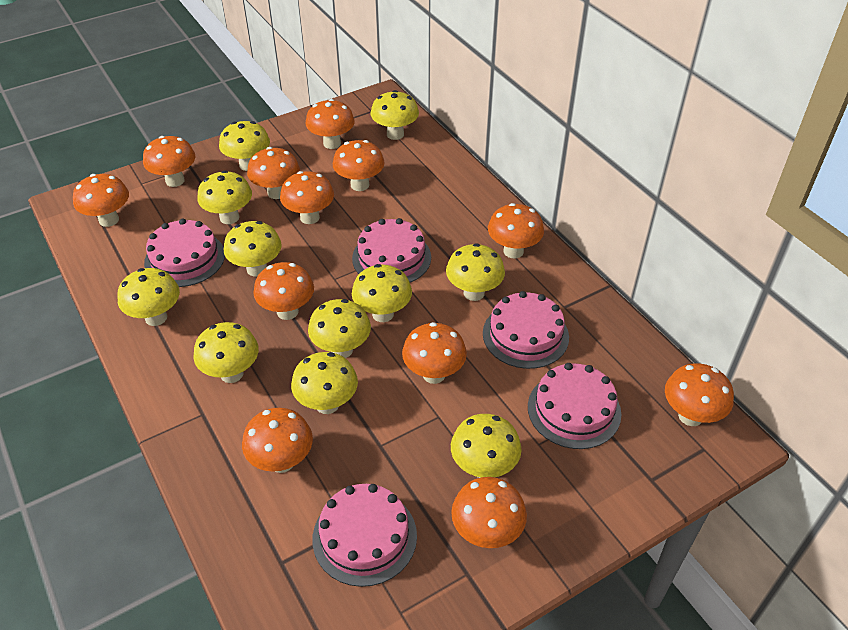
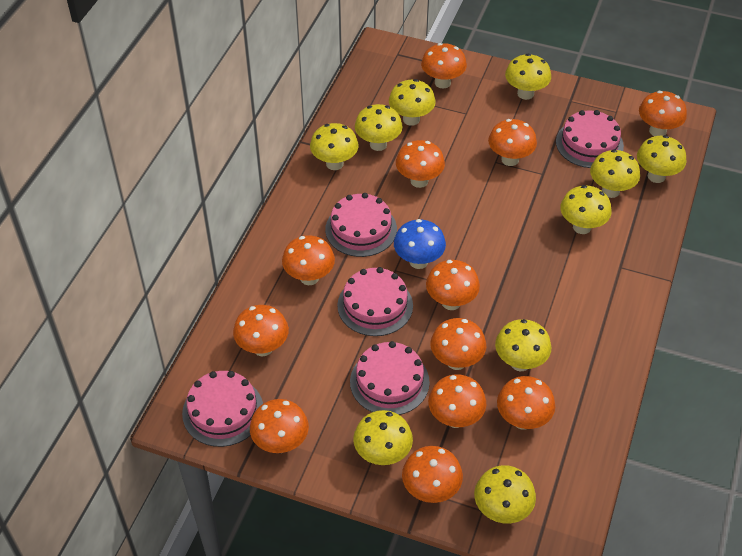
blue mushroom: 0 -> 1
yellow mushroom: 11 -> 10

